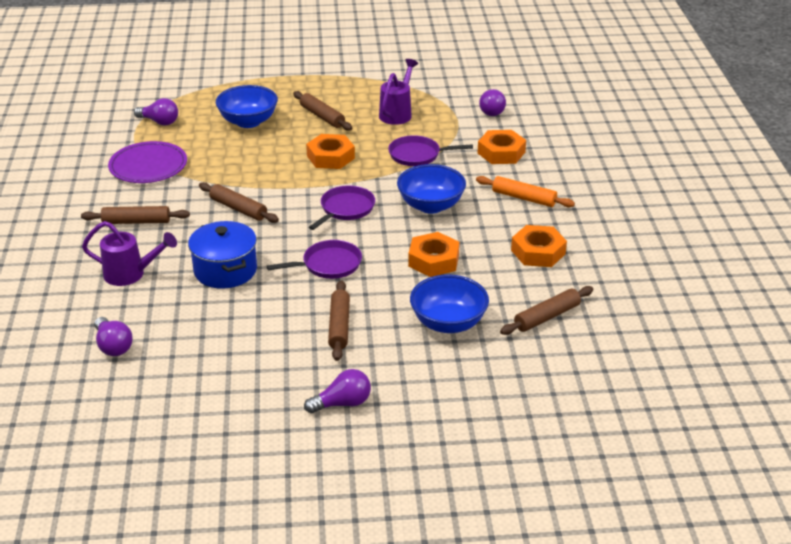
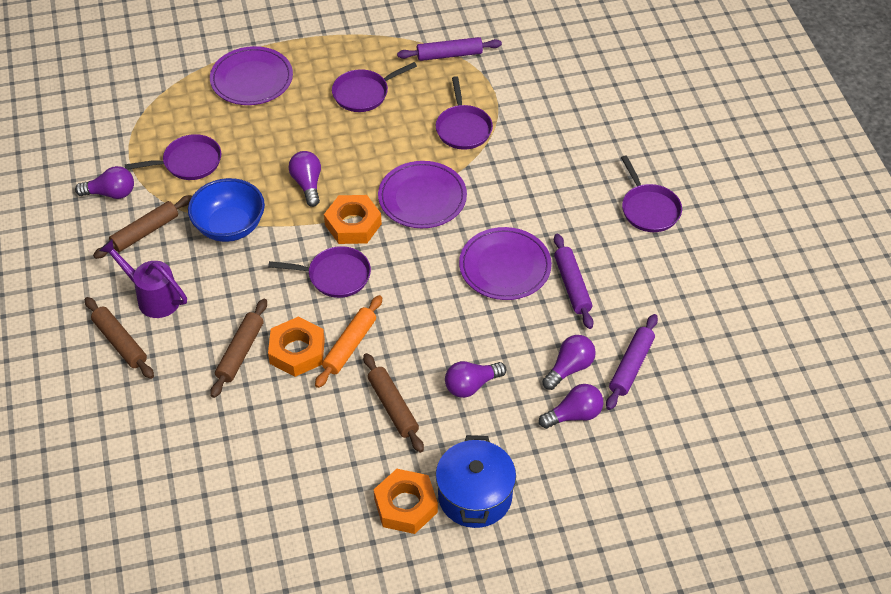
blue bowl: 3 -> 1
brown rolling pin: 5 -> 4
orange nut: 4 -> 3
purple light bulb: 4 -> 5
purple pan: 3 -> 5
purple plate: 1 -> 3
purple rolling pin: 0 -> 3
purple watering can: 2 -> 1

